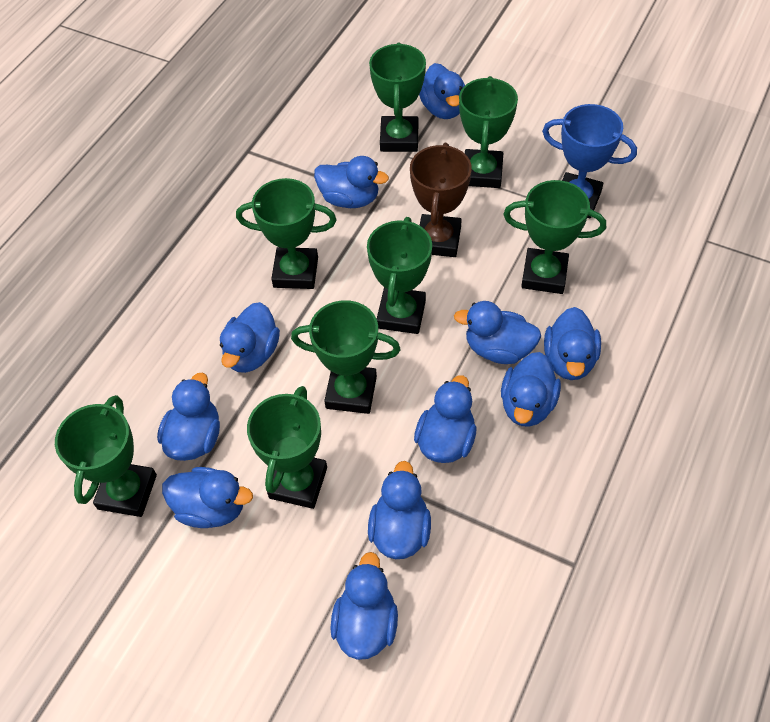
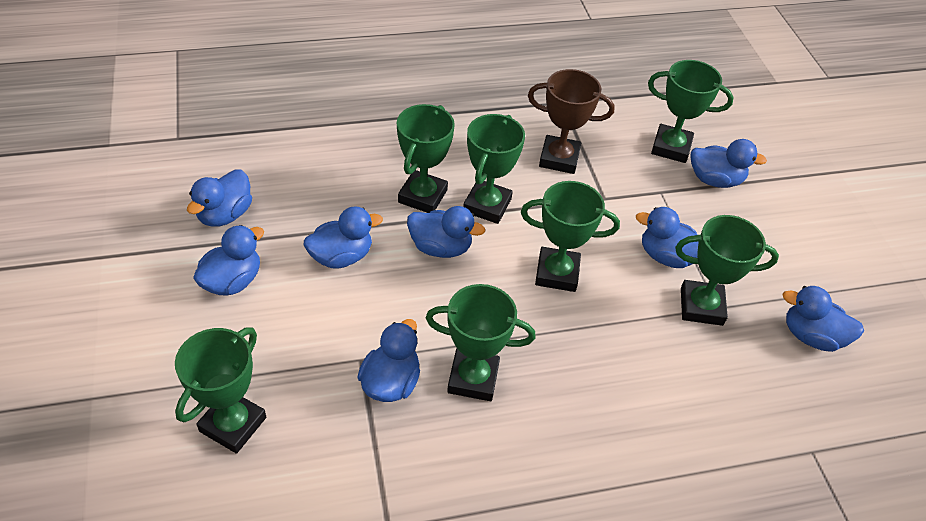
blue duck: 11 -> 8
blue trophy: 1 -> 0
green trophy: 8 -> 7

